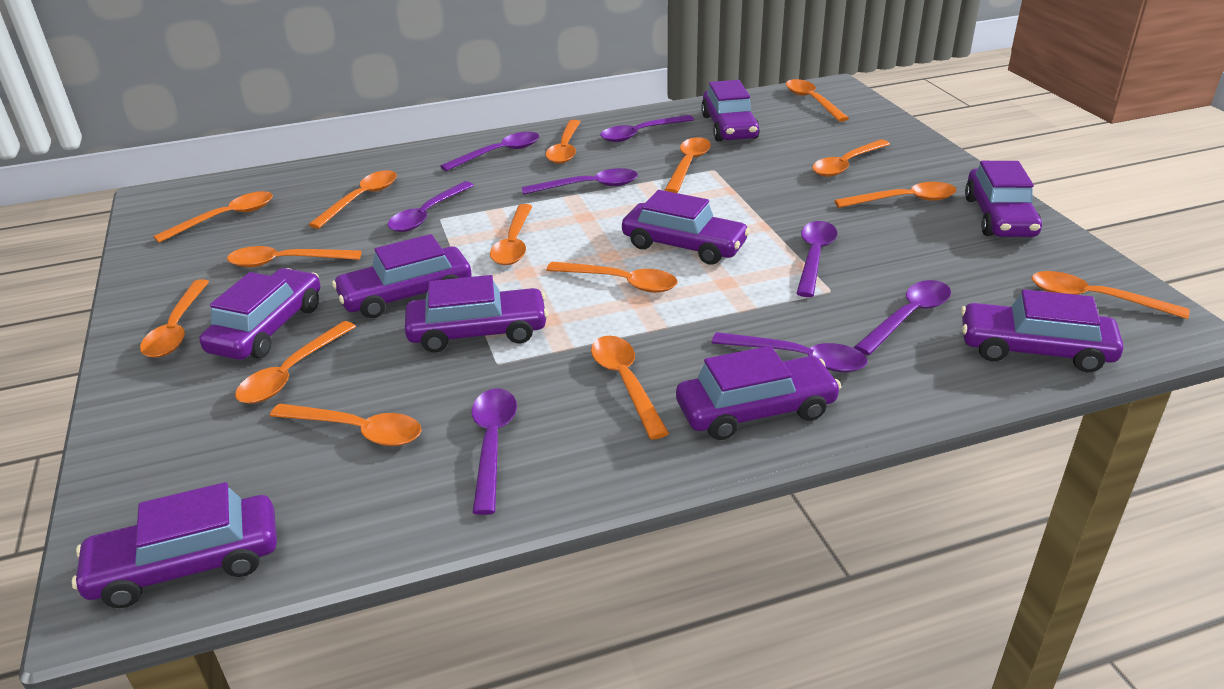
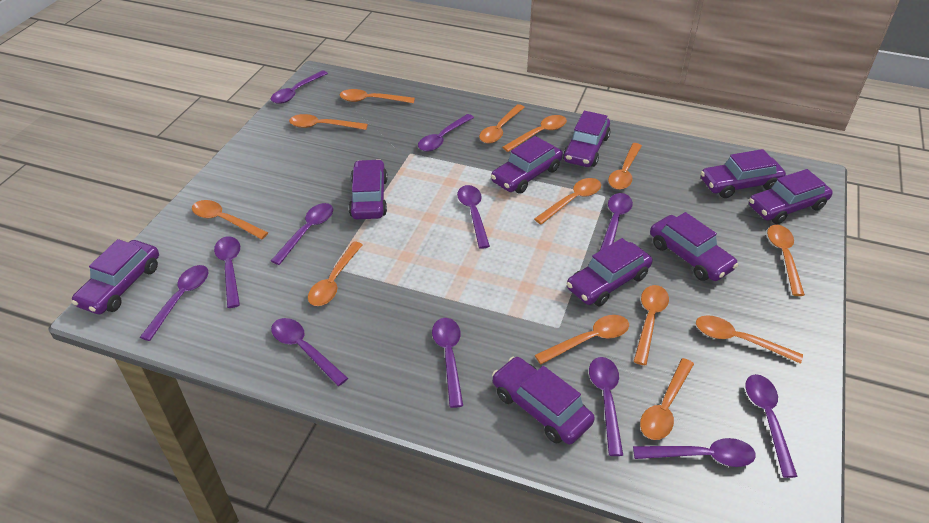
orange spoon: 15 -> 13
purple spoon: 8 -> 12

